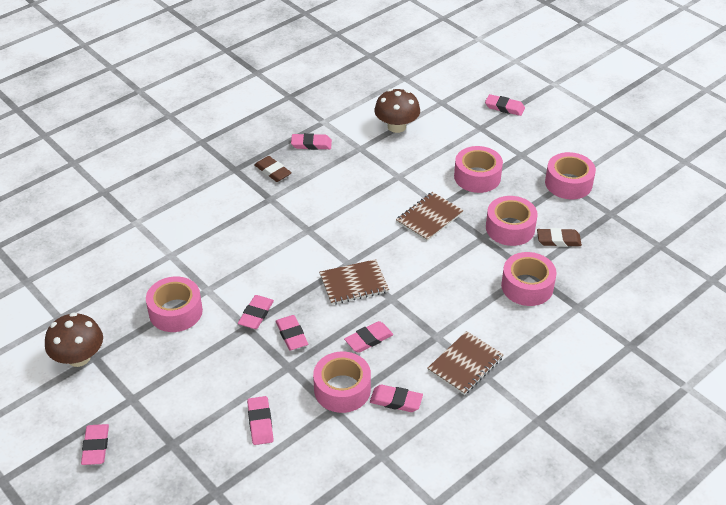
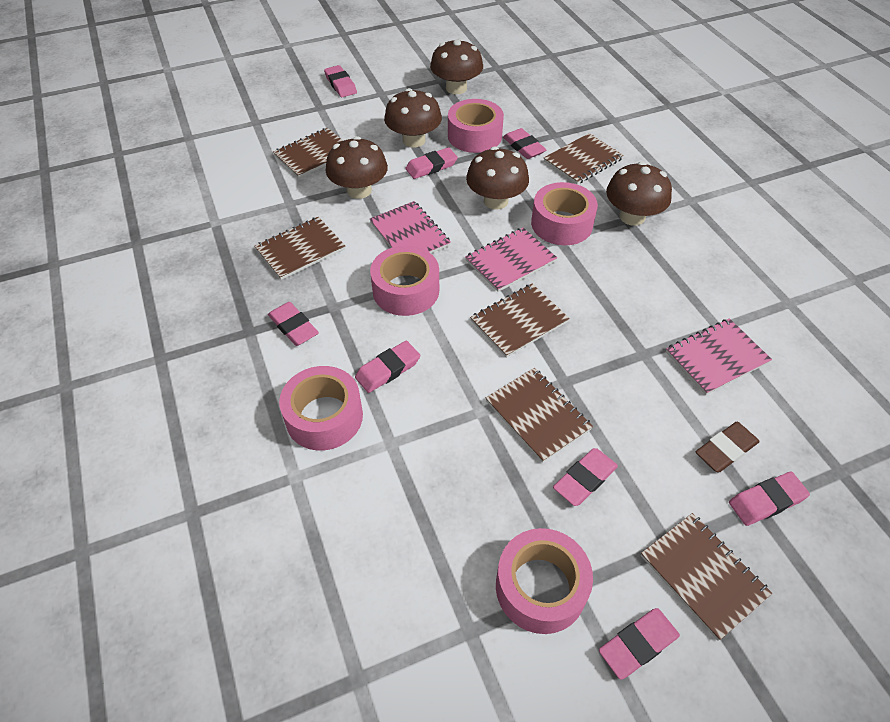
brown eraser: 2 -> 1
brown mushroom: 2 -> 5
brown notebook: 3 -> 6
pink notebook: 0 -> 3
pink tape: 6 -> 5

